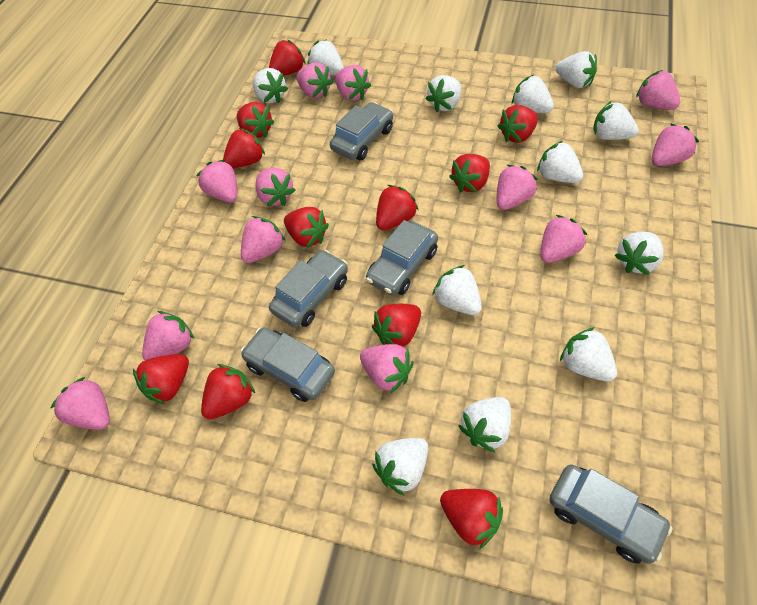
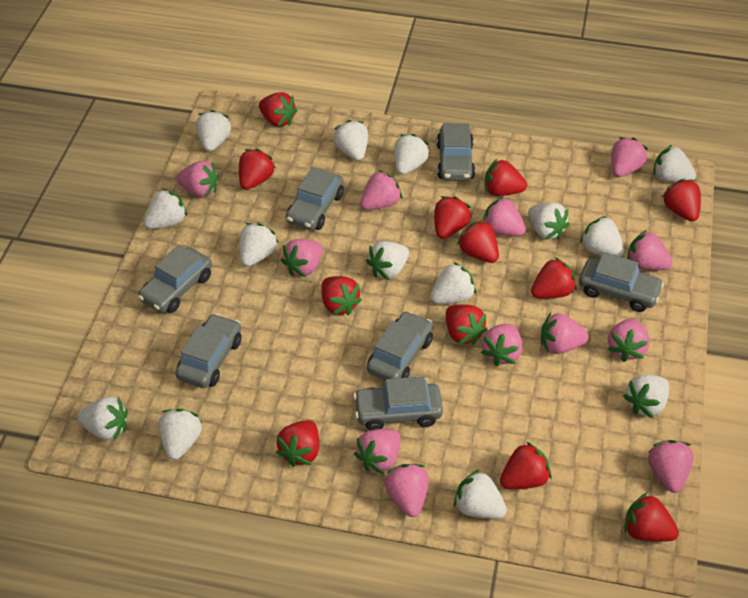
grey car: 5 -> 7
red strawberry: 11 -> 12
white strawberry: 12 -> 14

